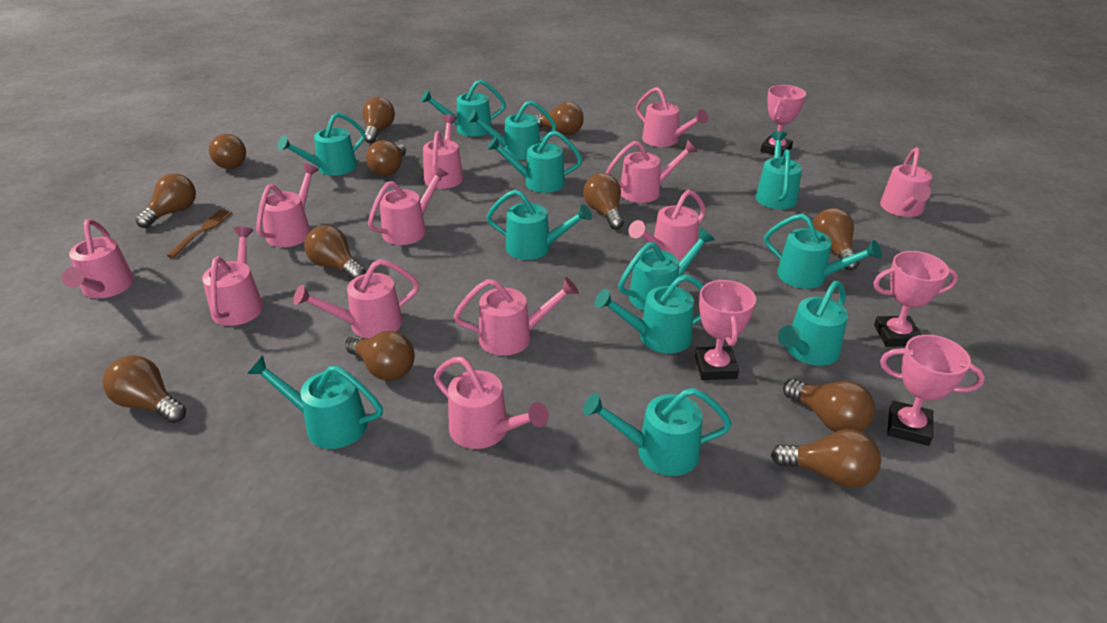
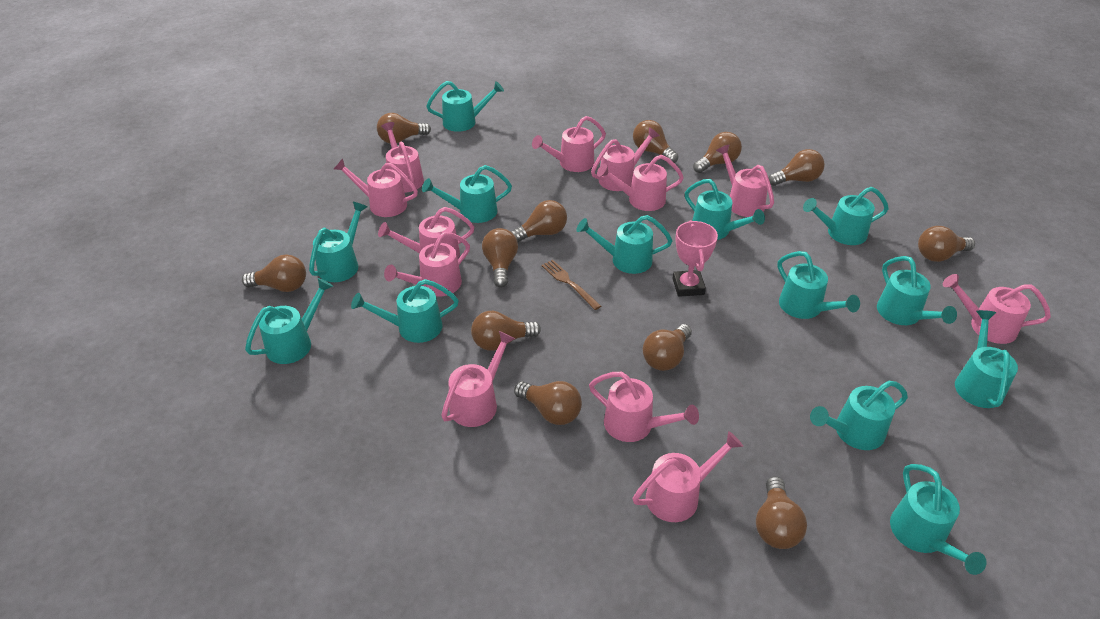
pink trophy: 4 -> 1
turquoise watering can: 12 -> 13

